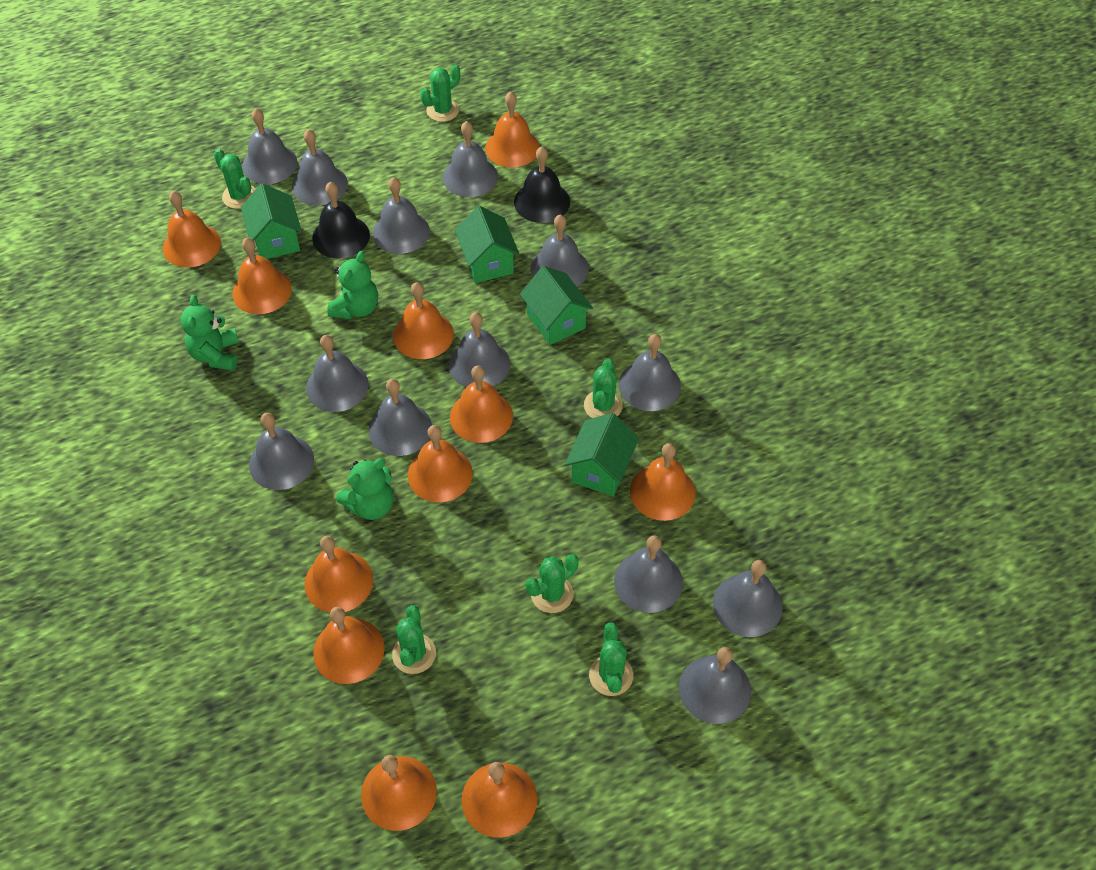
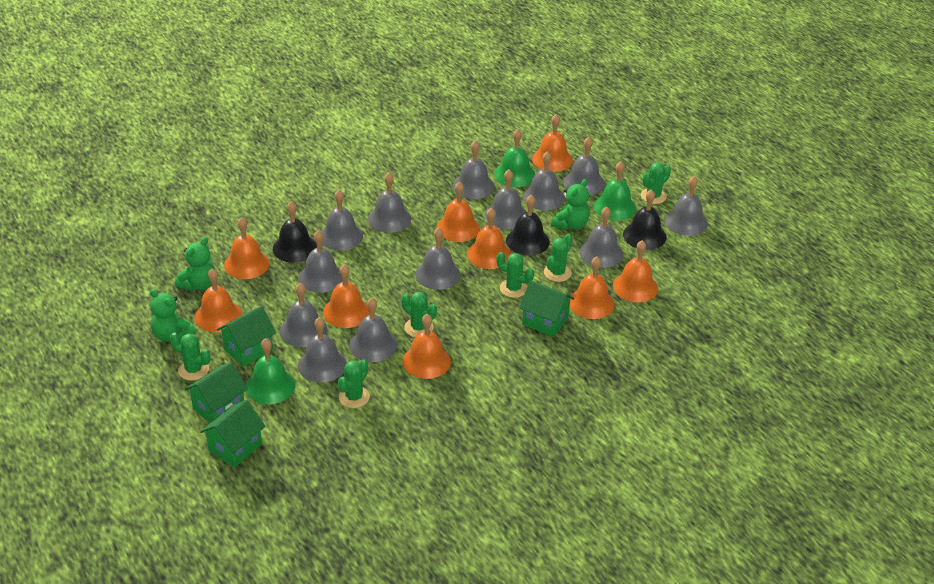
black bell: 2 -> 3
green bell: 0 -> 3
orange bell: 11 -> 9

